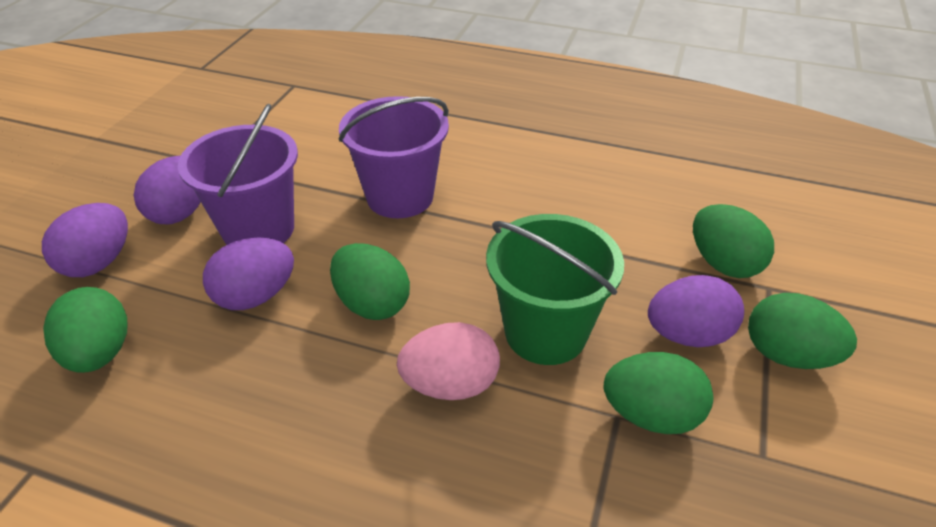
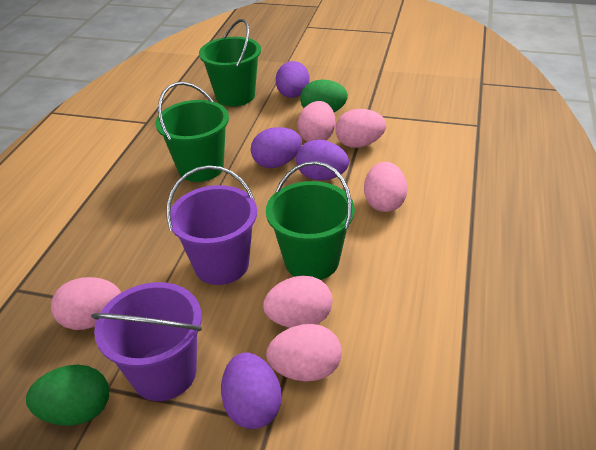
green bucket: 1 -> 3
green egg: 5 -> 2
pink egg: 1 -> 6

